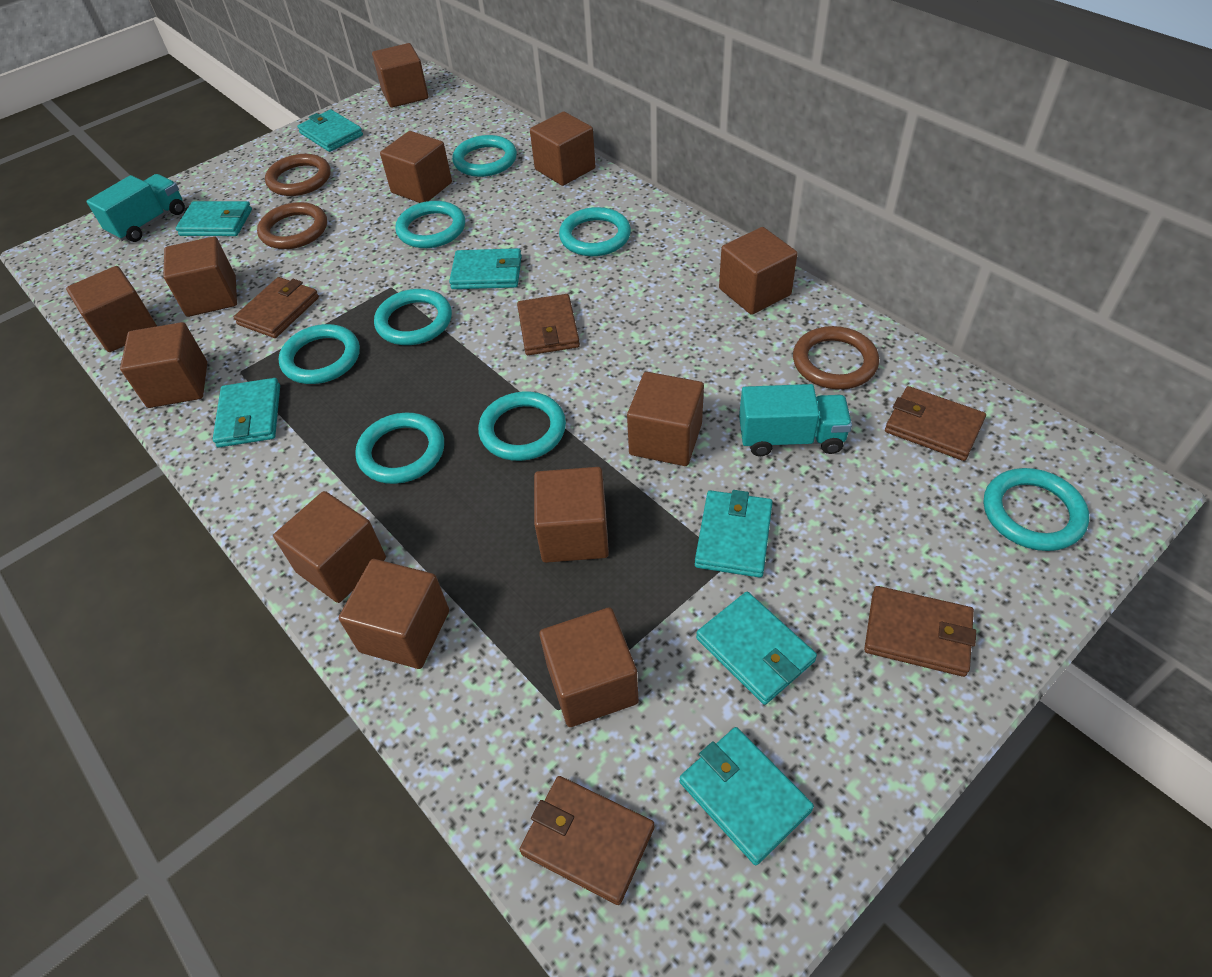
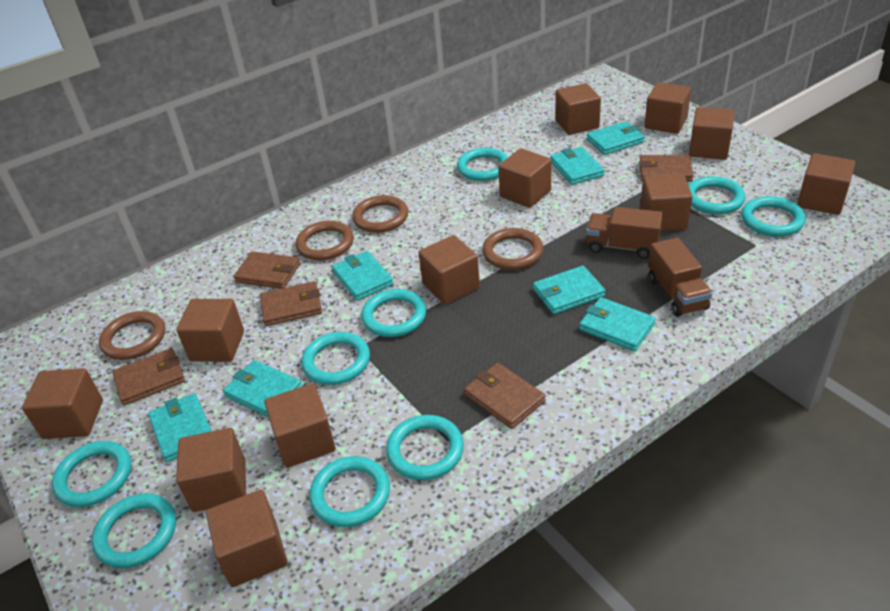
brown ring: 3 -> 4
brown truck: 0 -> 2
turquoise ring: 8 -> 9
turquoise truck: 2 -> 0

